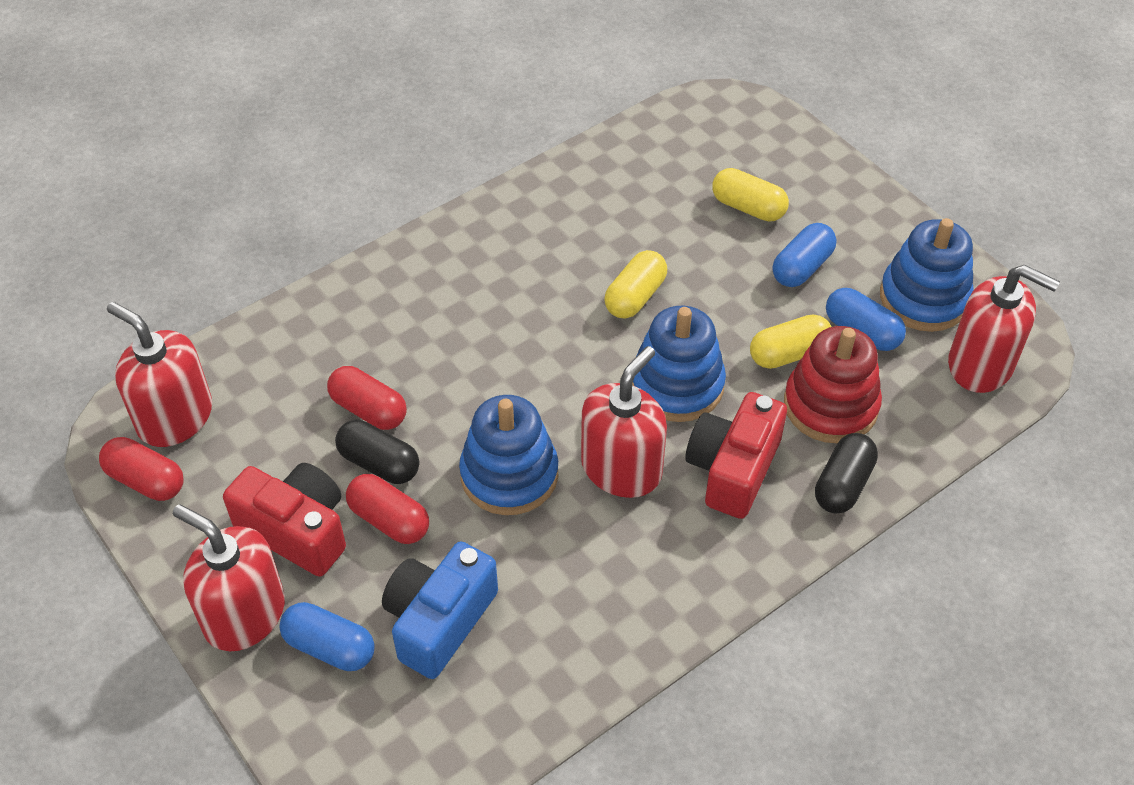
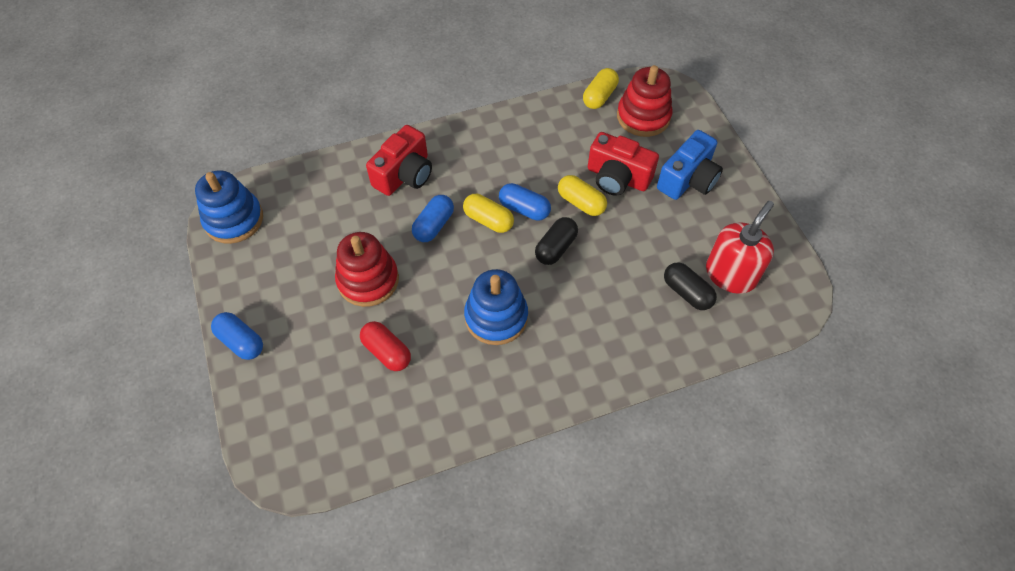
blue stacking toy: 3 -> 2
red capsule: 3 -> 1
red soap dispenser: 4 -> 1
red stacking toy: 1 -> 2

